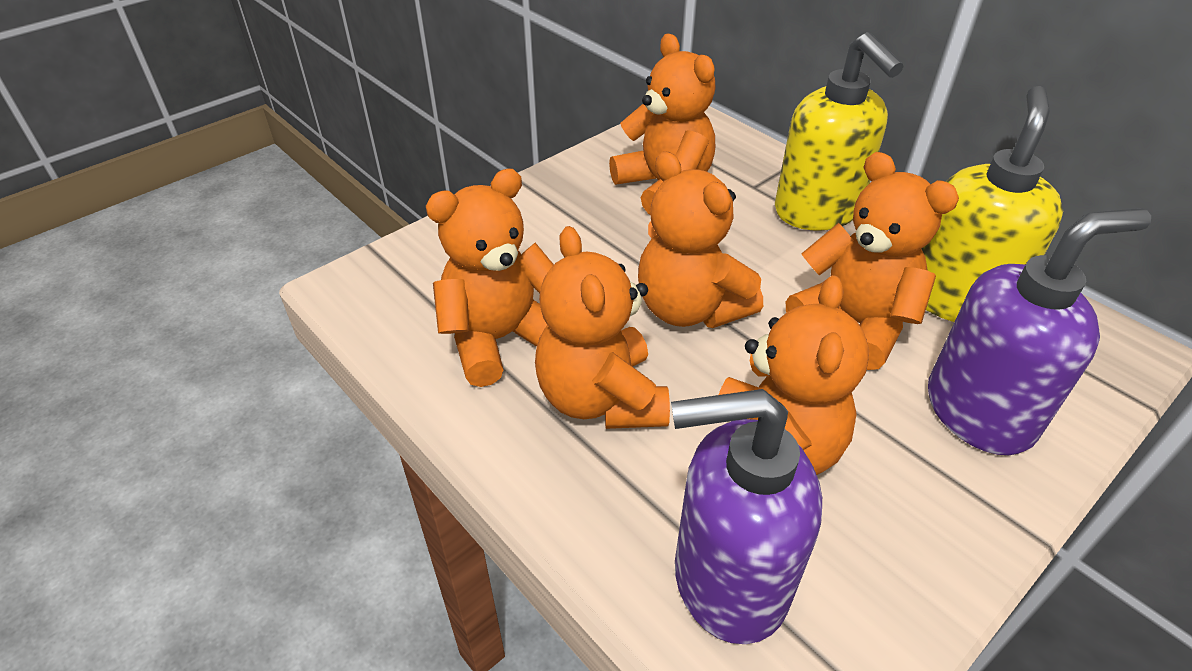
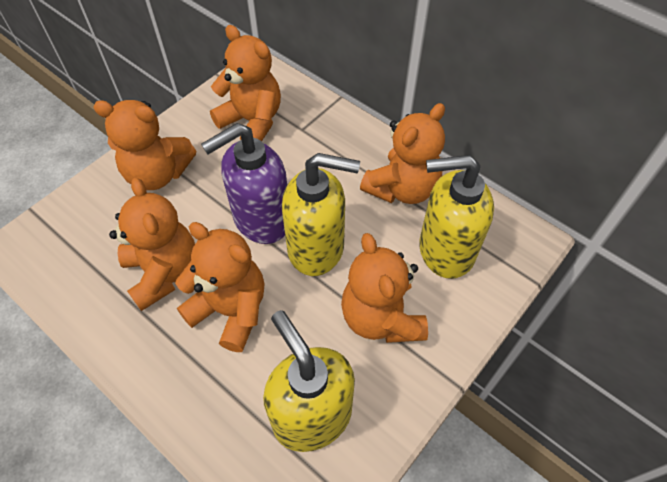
purple soap dispenser: 2 -> 1
yellow soap dispenser: 2 -> 3

